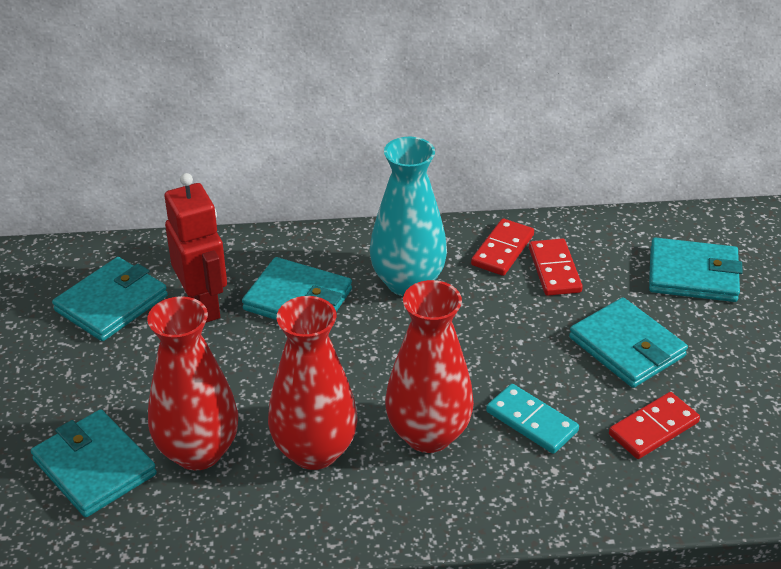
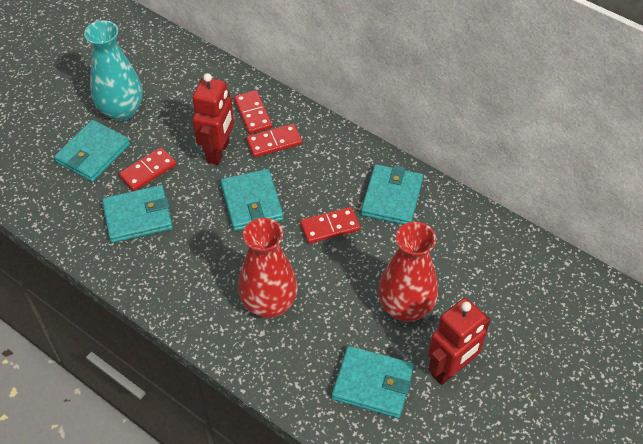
red domino: 3 -> 4
red robot: 1 -> 2
red vase: 3 -> 2
turquoise domino: 1 -> 0

